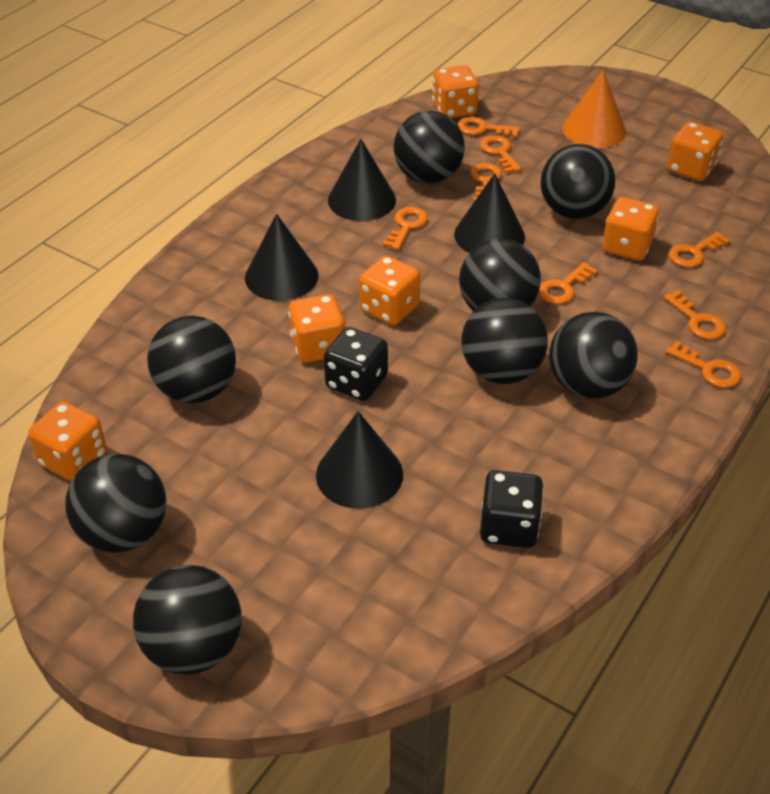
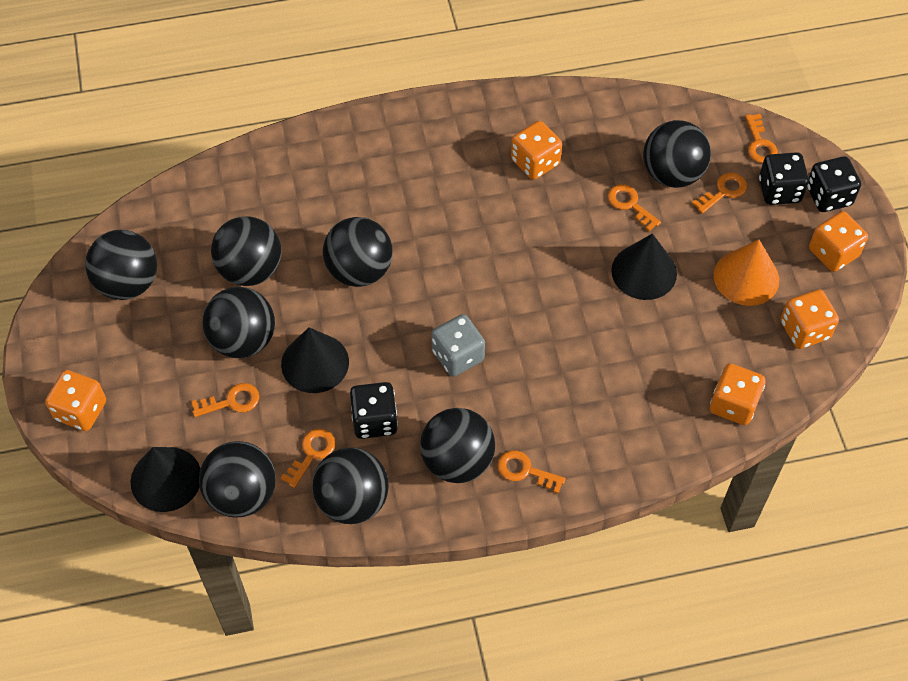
black cone: 4 -> 3
black dice: 2 -> 3
grey dice: 0 -> 1
orange dice: 6 -> 5
orange key: 8 -> 6

